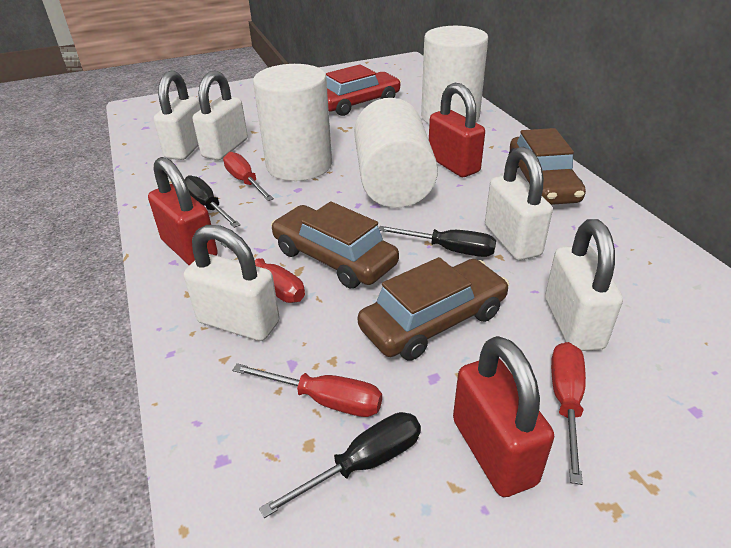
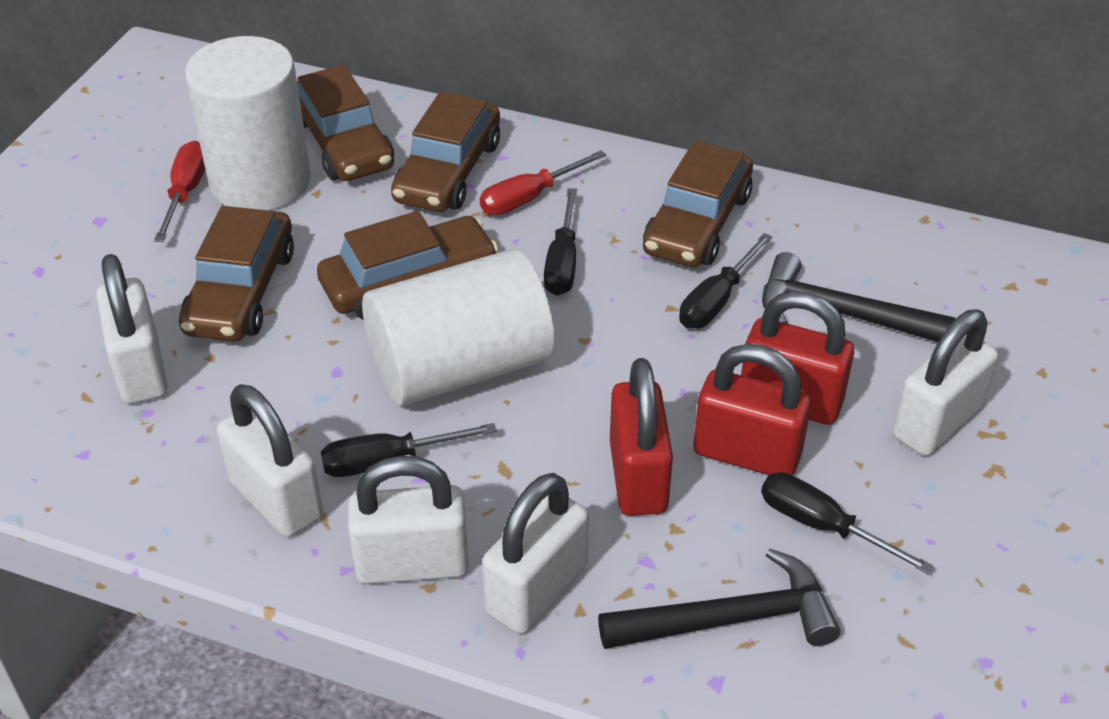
black hammer: 0 -> 2
black screwdriver: 3 -> 4
brown car: 3 -> 5
red car: 1 -> 0
red screwdriver: 4 -> 2
white cylinder: 3 -> 2

